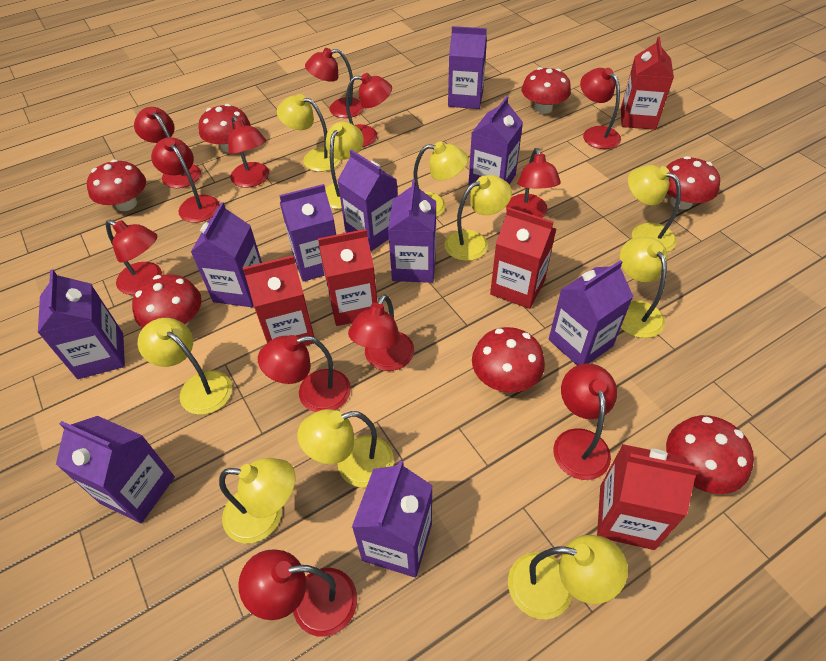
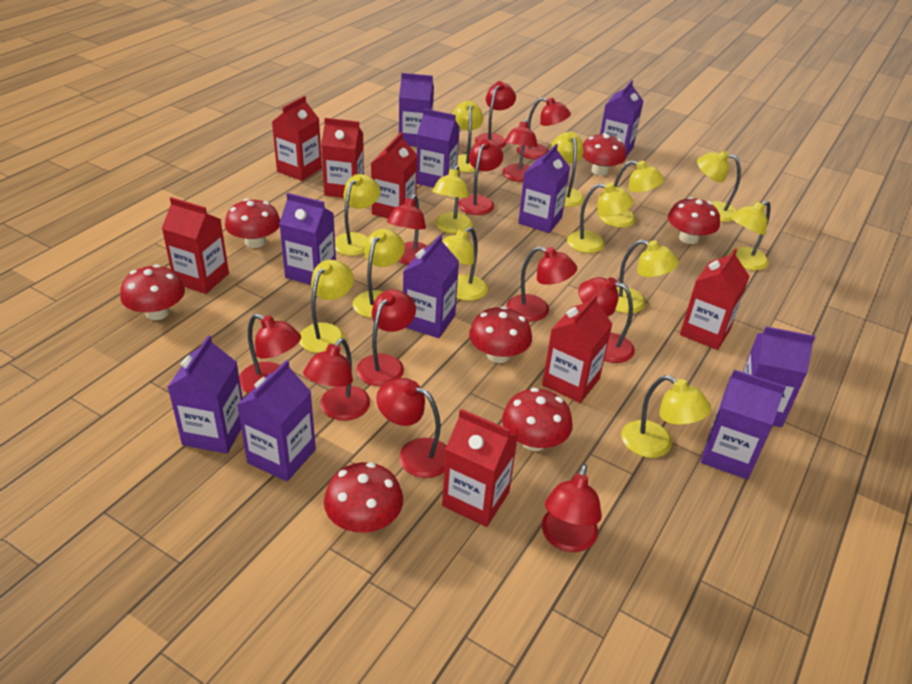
red carton: 5 -> 7
yellow lamp: 10 -> 13

